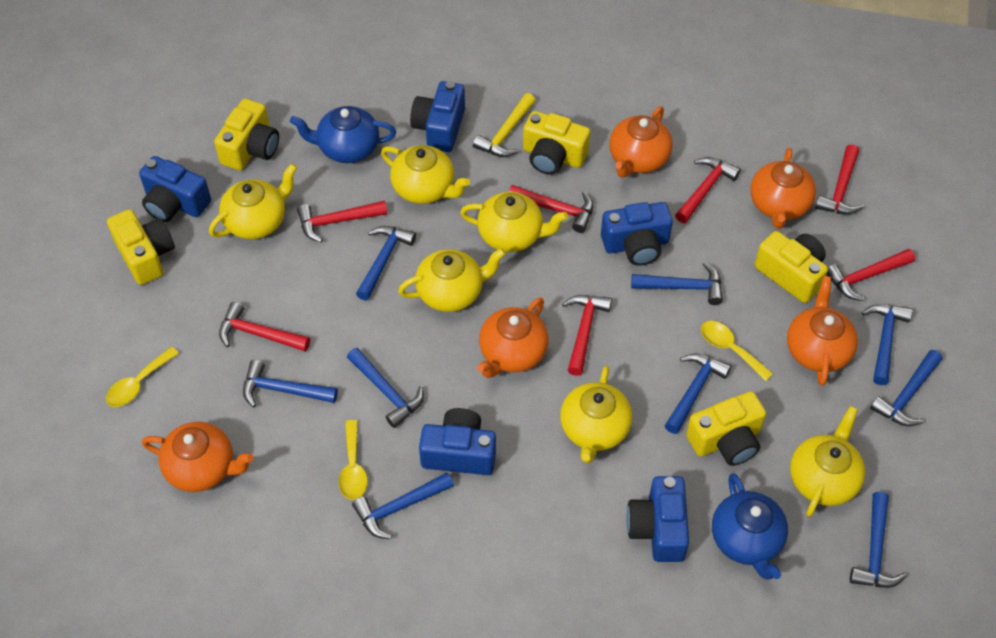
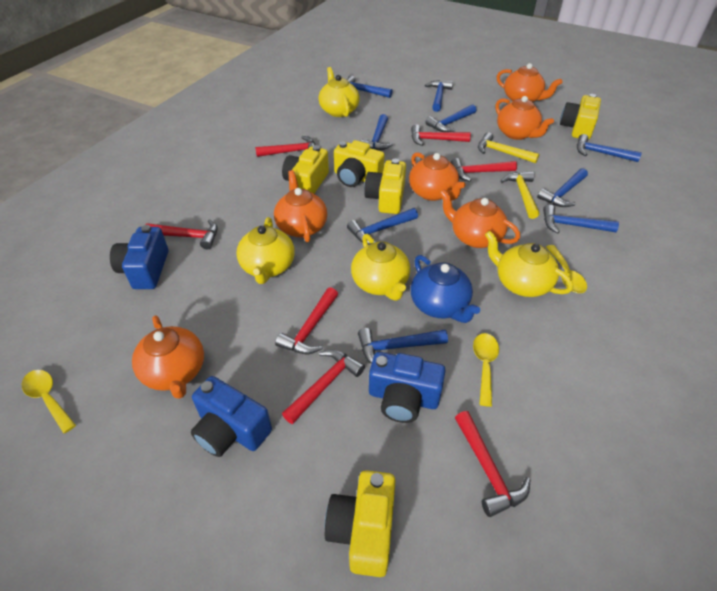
blue camera: 5 -> 3
blue teapot: 2 -> 1
orange teapot: 5 -> 6
yellow hammer: 1 -> 2
yellow teapot: 6 -> 4

